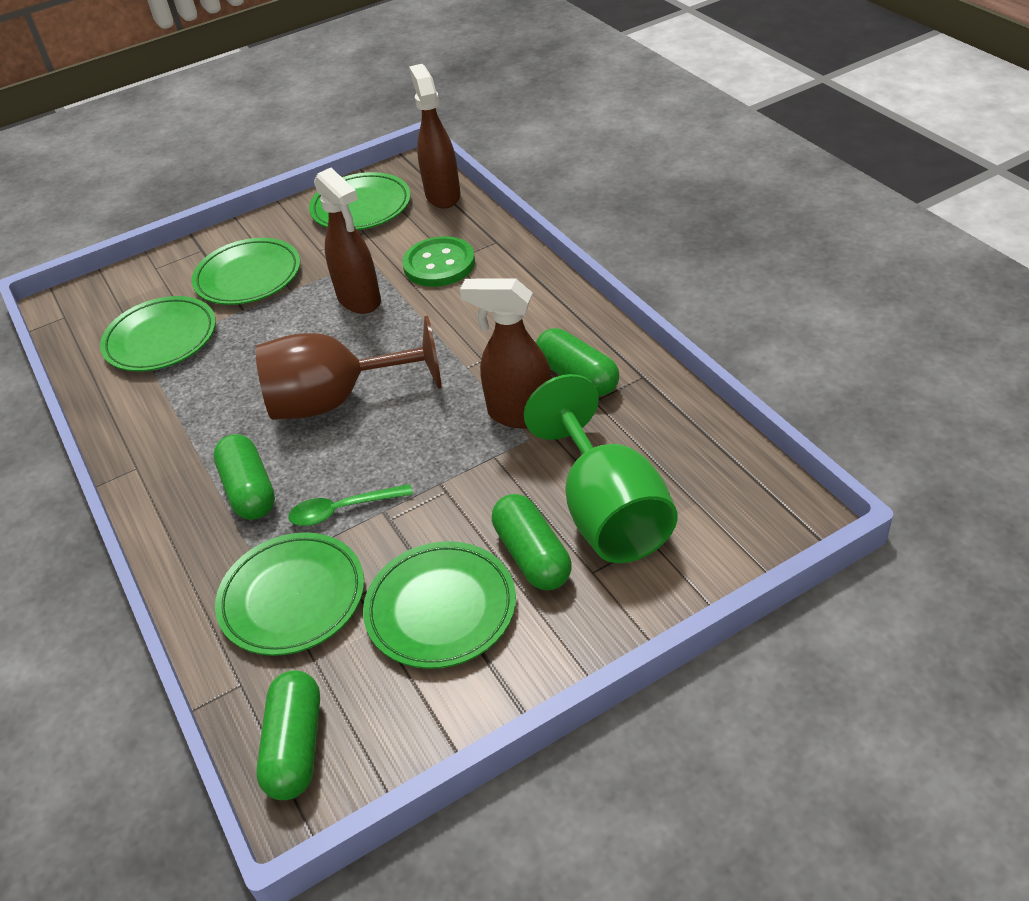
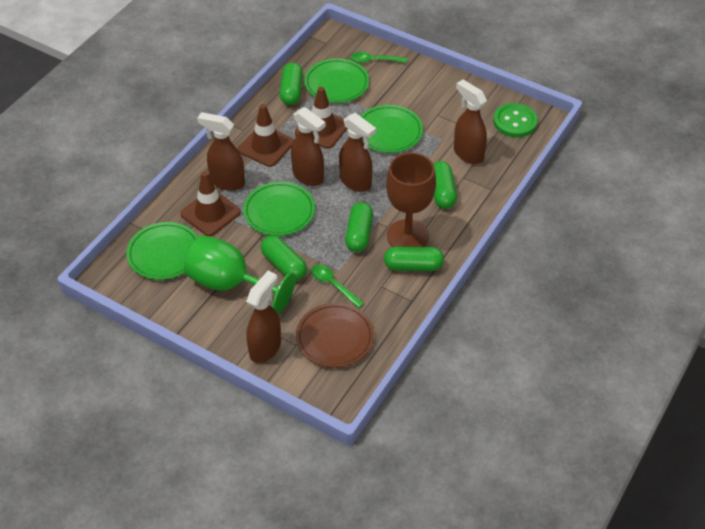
brown plate: 0 -> 1
brown spray bottle: 3 -> 5
brown traffic cone: 0 -> 3
green capsule: 4 -> 5
green plate: 5 -> 4
green spoon: 1 -> 2

